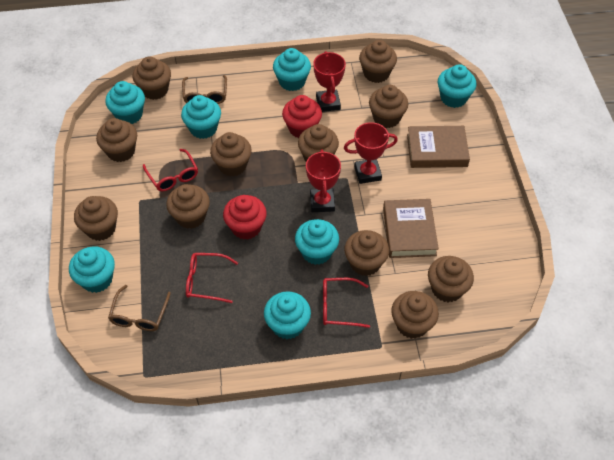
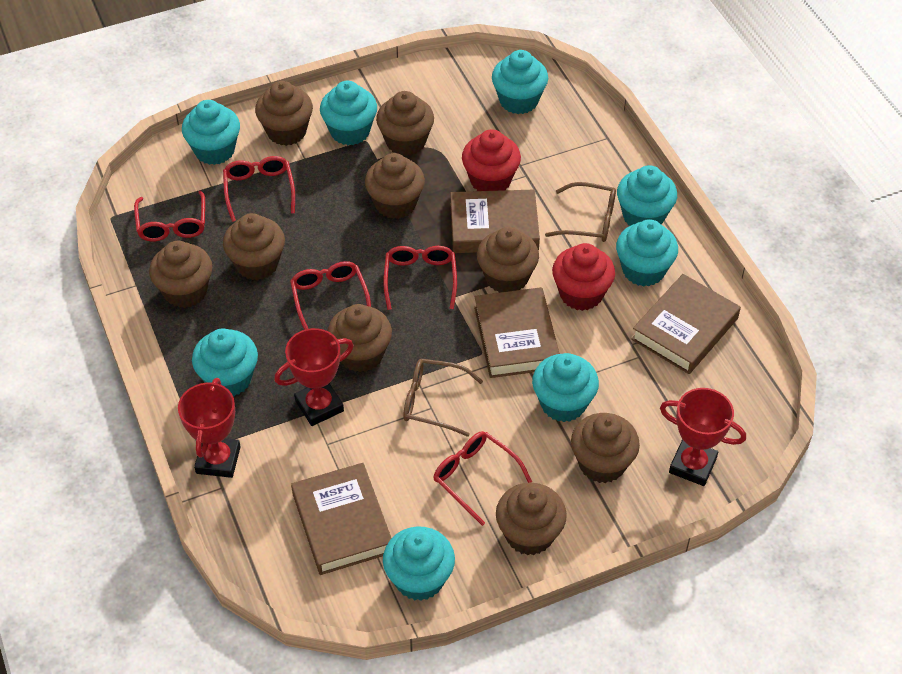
brown book: 2 -> 4
brown cupcake: 11 -> 9
red glasses: 3 -> 5
turquoise cupcake: 7 -> 8

